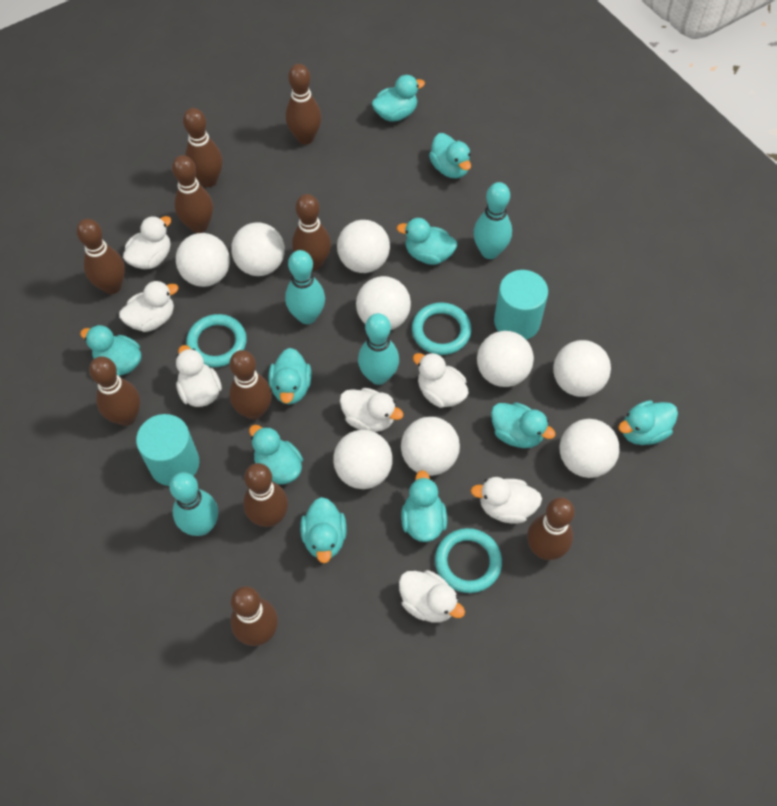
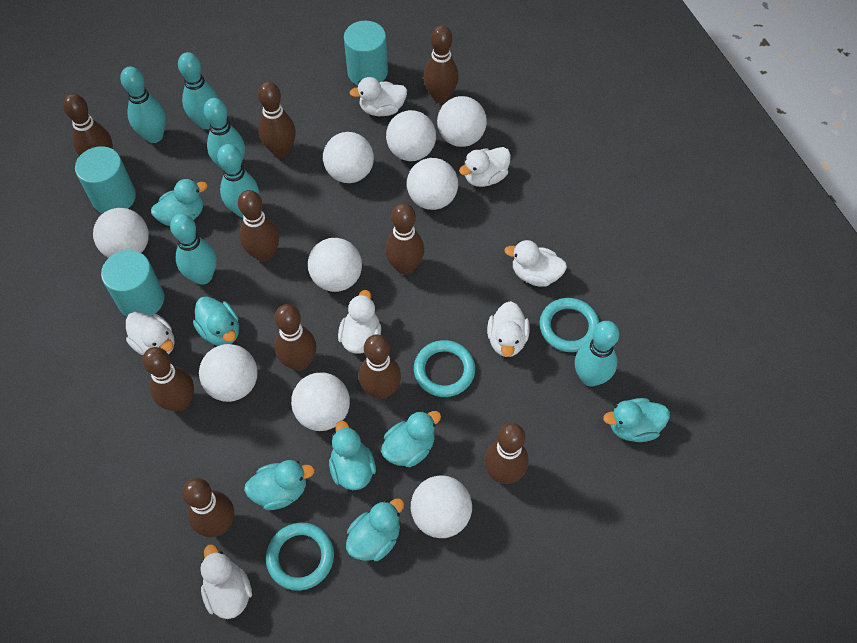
turquoise bowling pin: 4 -> 6
turquoise cylinder: 2 -> 3
turquoise duck: 10 -> 7

